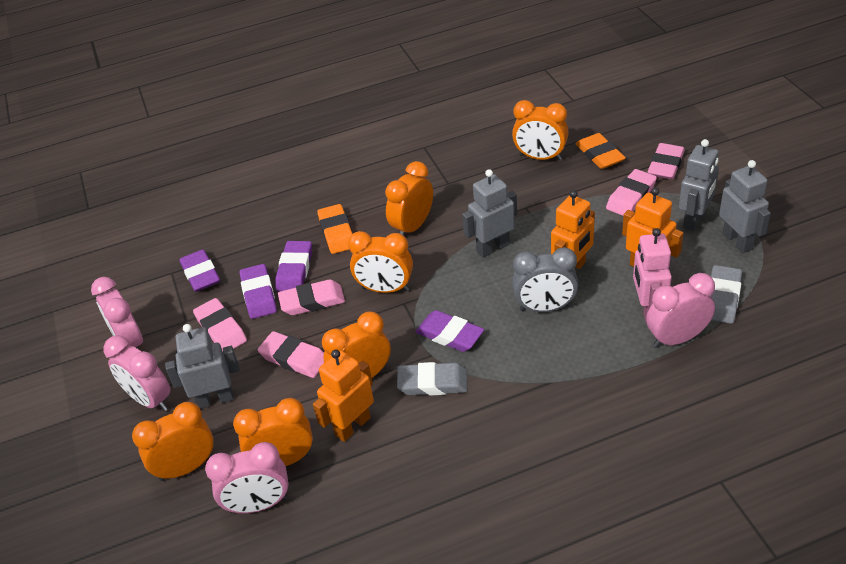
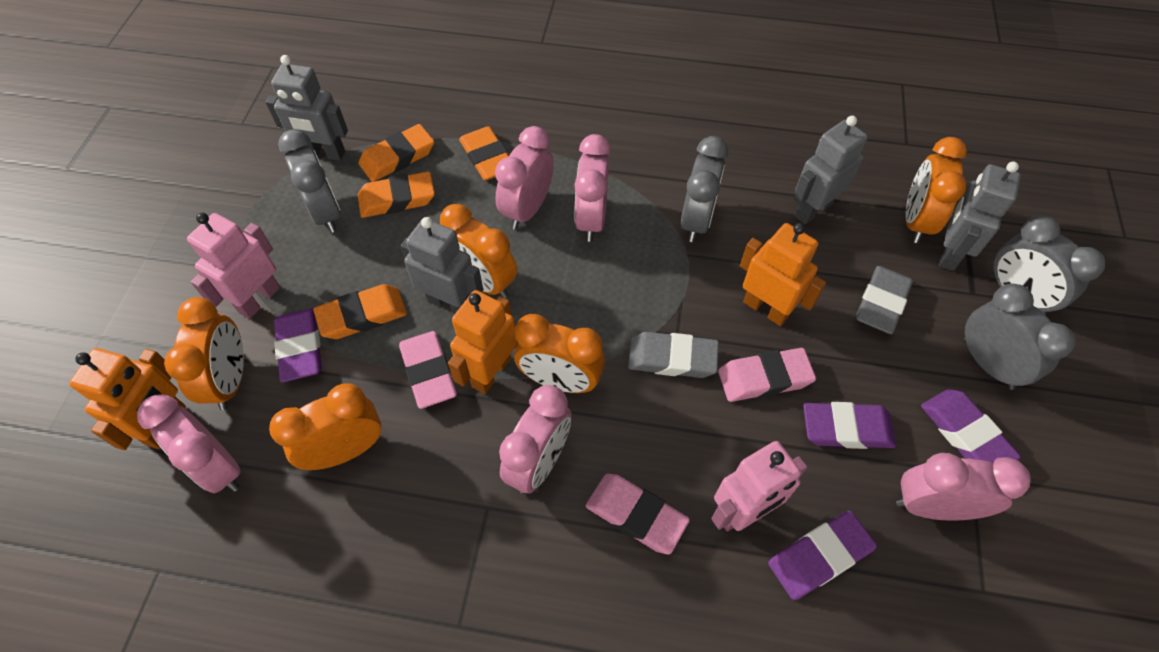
grey clock: 1 -> 4
orange clock: 6 -> 5
orange eraser: 2 -> 4
pink clock: 4 -> 5
pink eraser: 5 -> 3
pink robot: 1 -> 2

